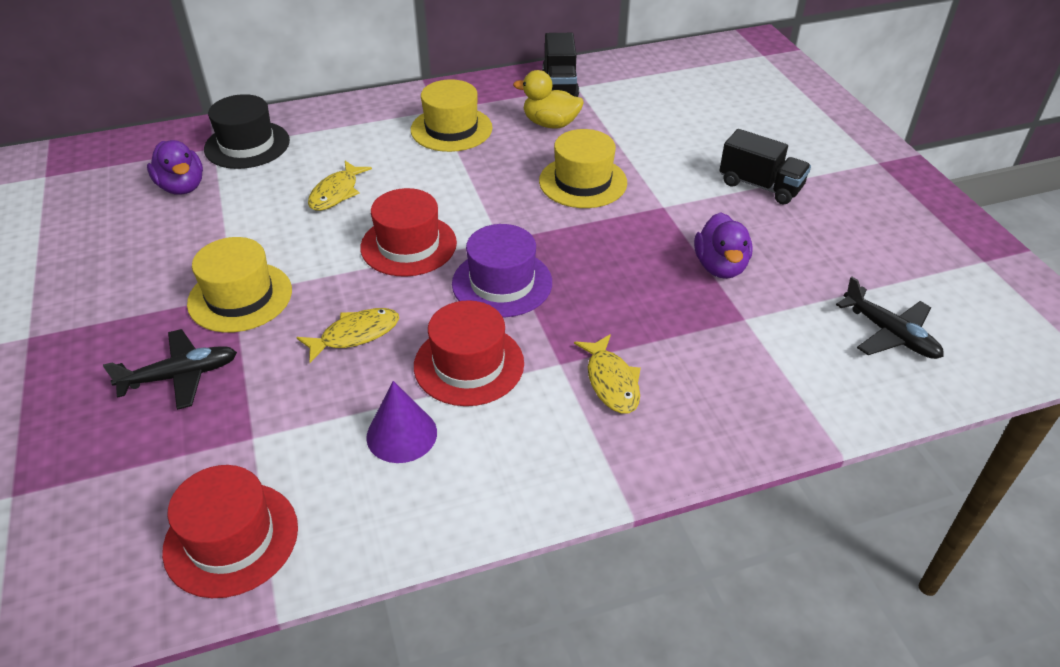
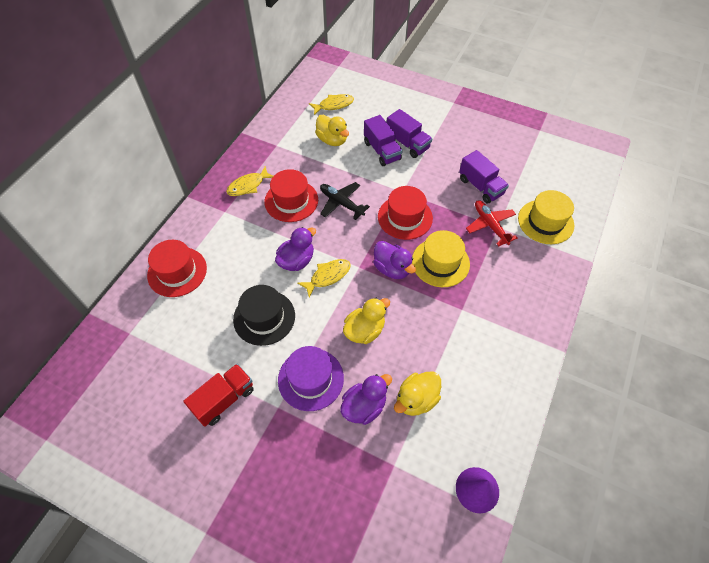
black plane: 2 -> 1
black truck: 2 -> 0
purple duck: 2 -> 3
purple truck: 0 -> 3
red plane: 0 -> 1
red truck: 0 -> 1
yellow duck: 1 -> 3
yellow hat: 3 -> 2

